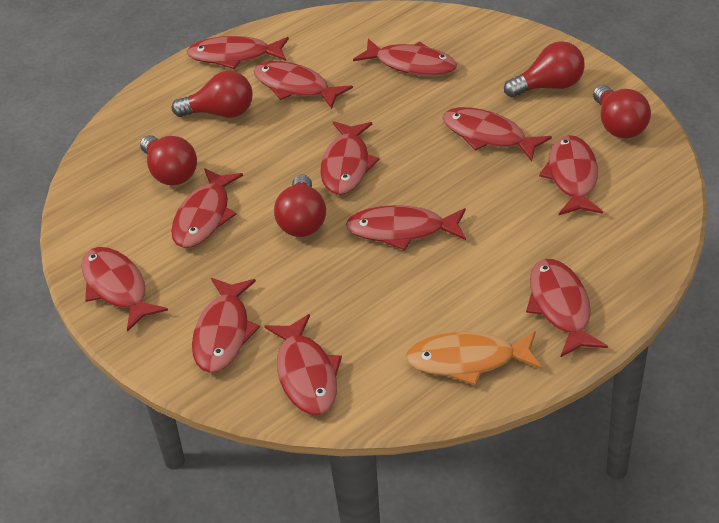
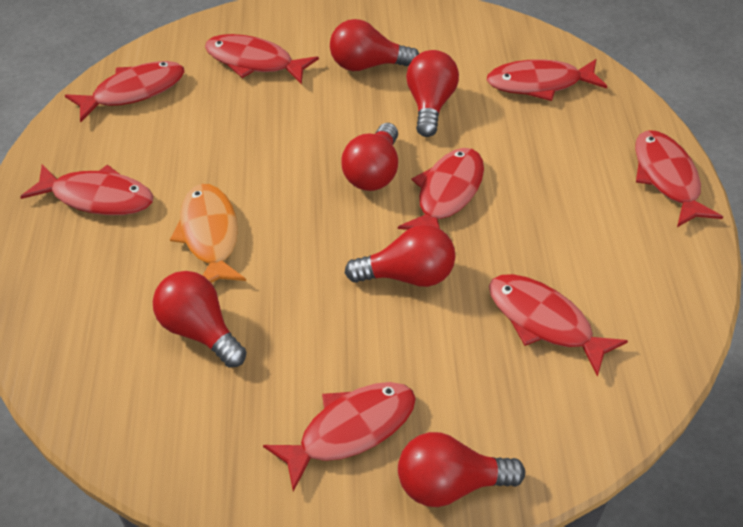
red fish: 12 -> 8
red light bulb: 5 -> 6

